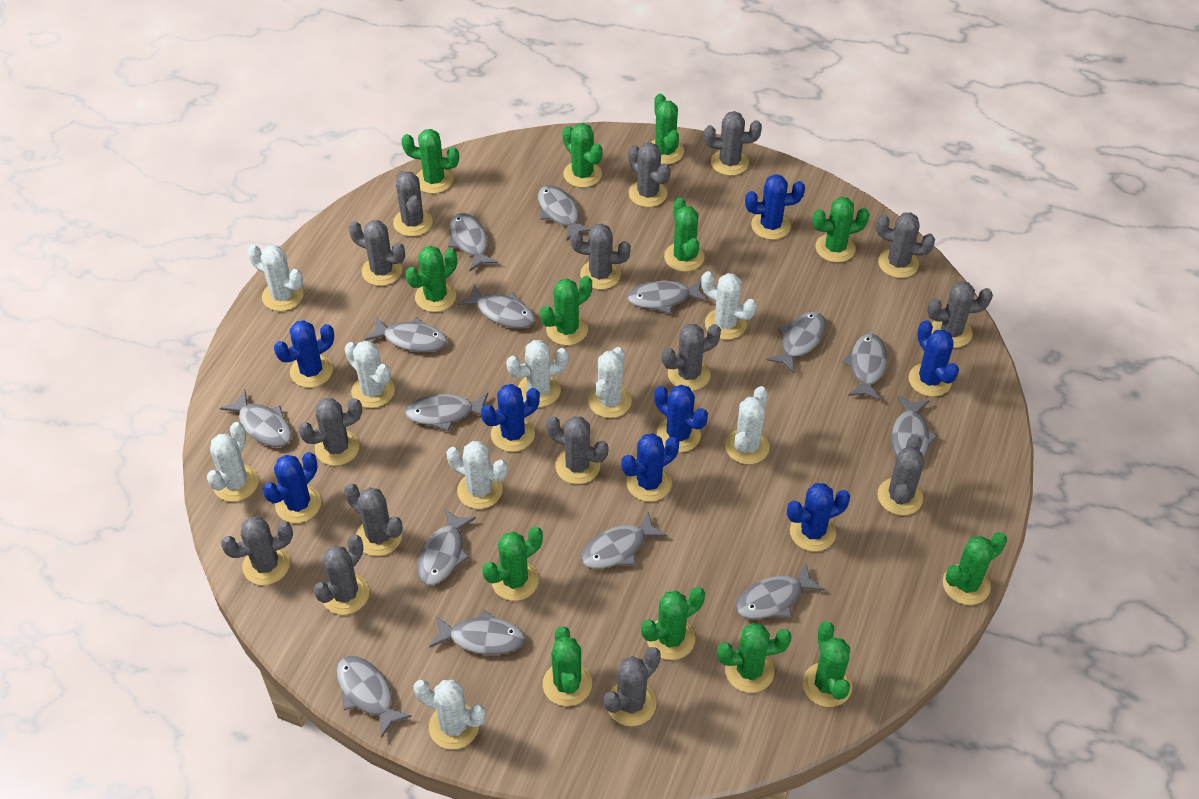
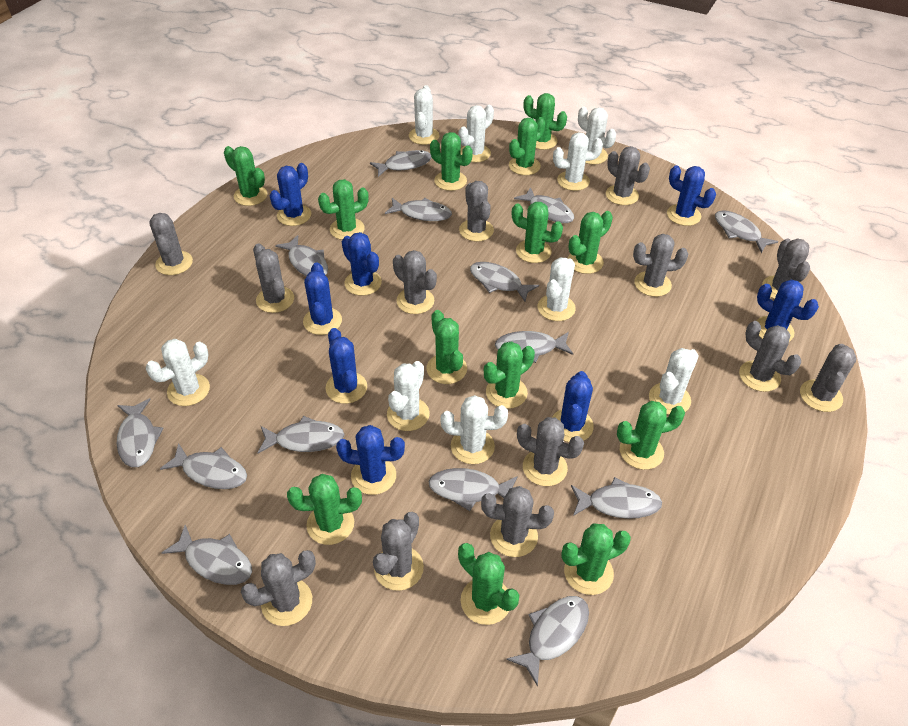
grey cactus: 15 -> 13
grey fish: 15 -> 14

